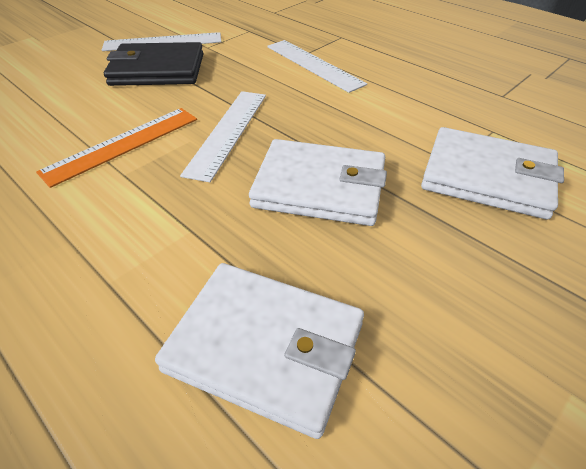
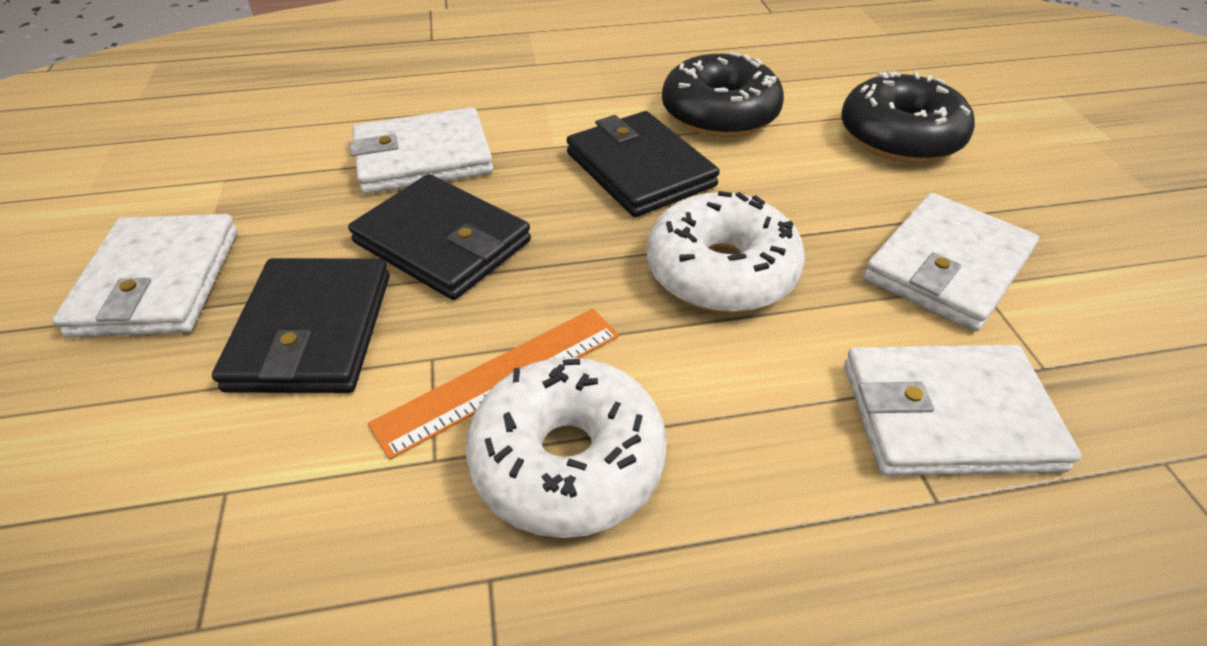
black donut: 0 -> 2
black wallet: 1 -> 3
white donut: 0 -> 2
white ruler: 3 -> 0
white wallet: 3 -> 4

